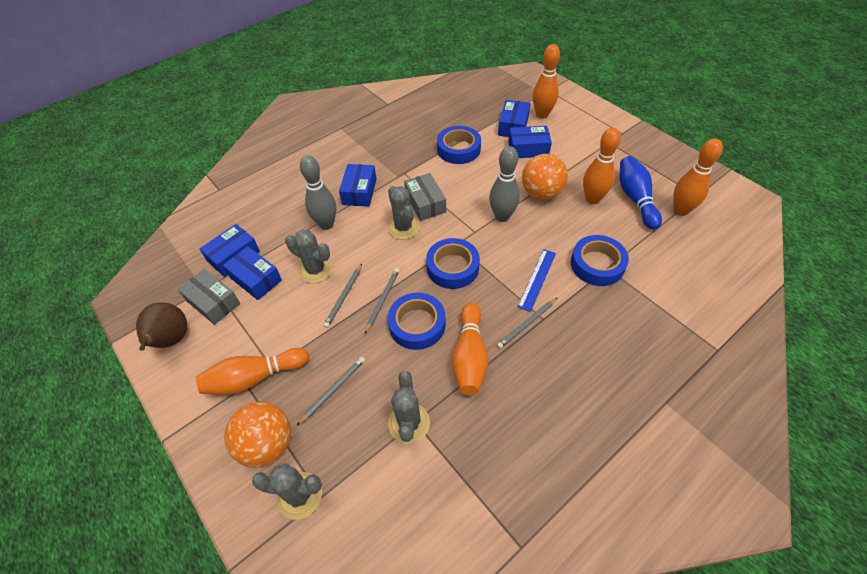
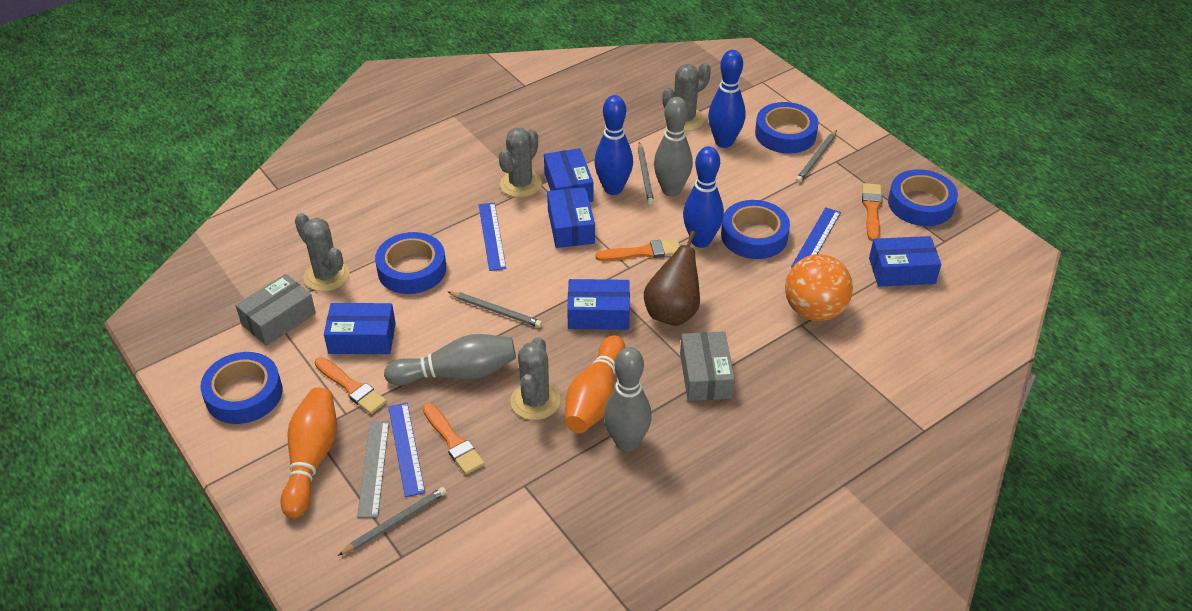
blue bowling pin: 1 -> 3
blue ruler: 1 -> 3
blue tape: 4 -> 5
grey bowling pin: 2 -> 3
grey ruler: 0 -> 1
orange ball: 2 -> 1
orange bowling pin: 5 -> 2
orange brush: 0 -> 4

